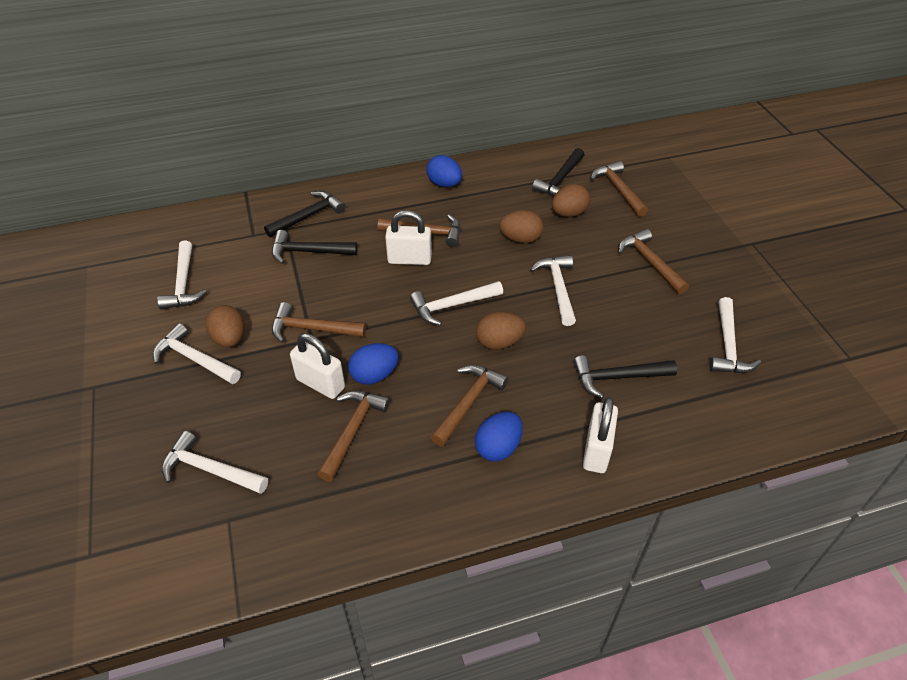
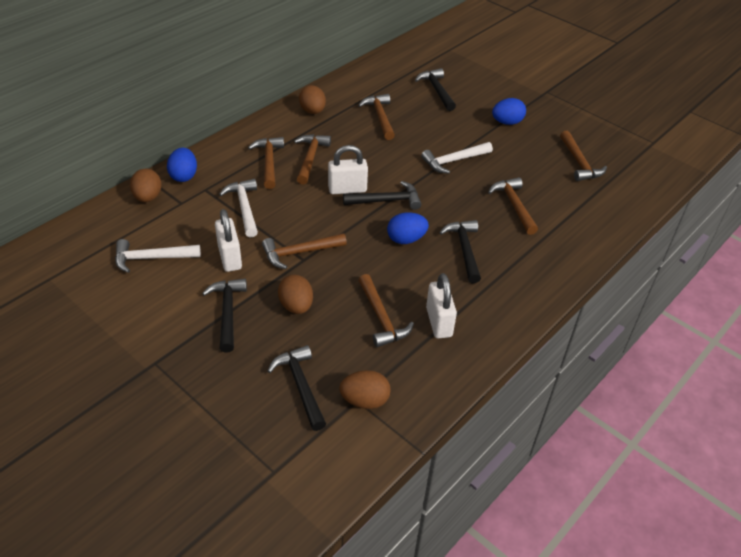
black hammer: 4 -> 5
brown hammer: 6 -> 7
white hammer: 6 -> 3

